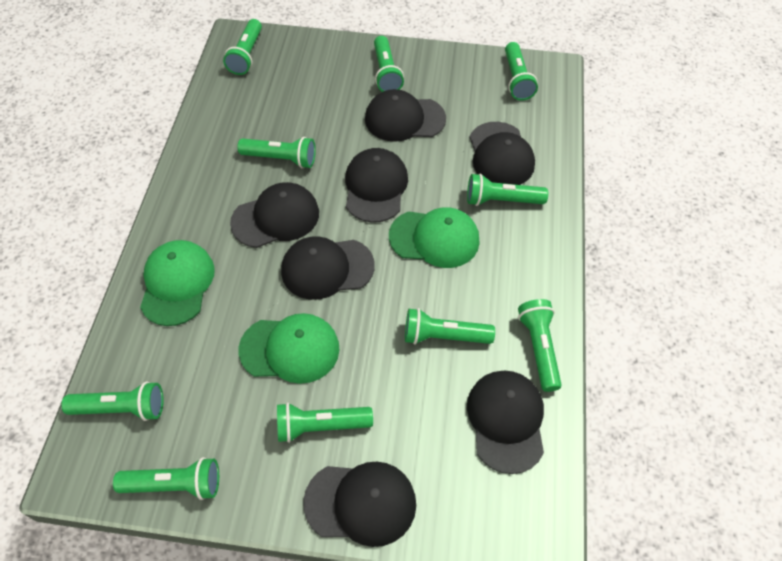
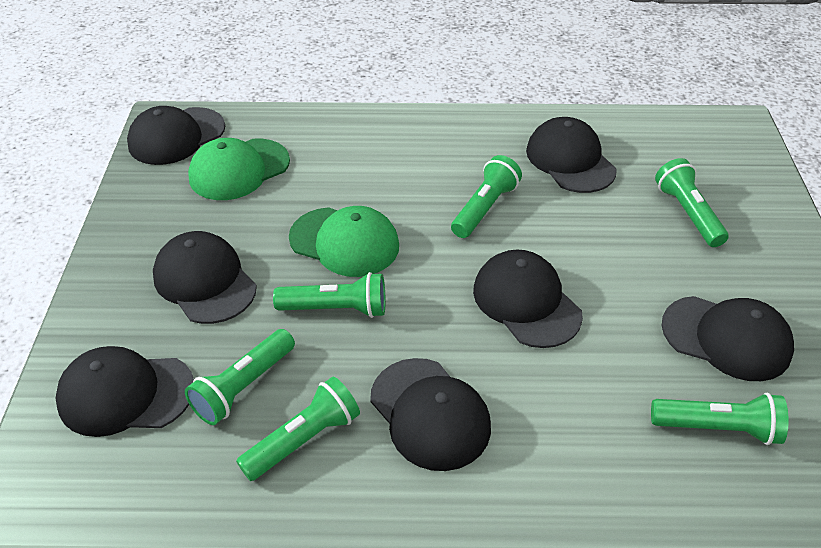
green cap: 3 -> 2
green flashlight: 10 -> 6

